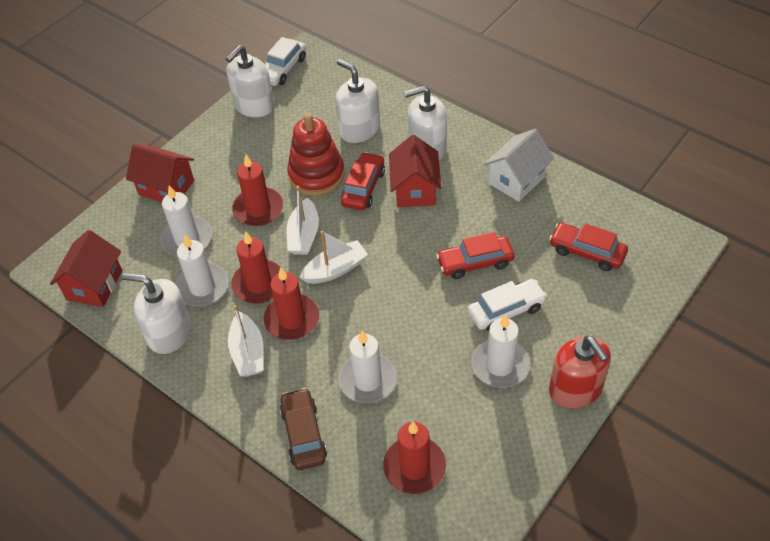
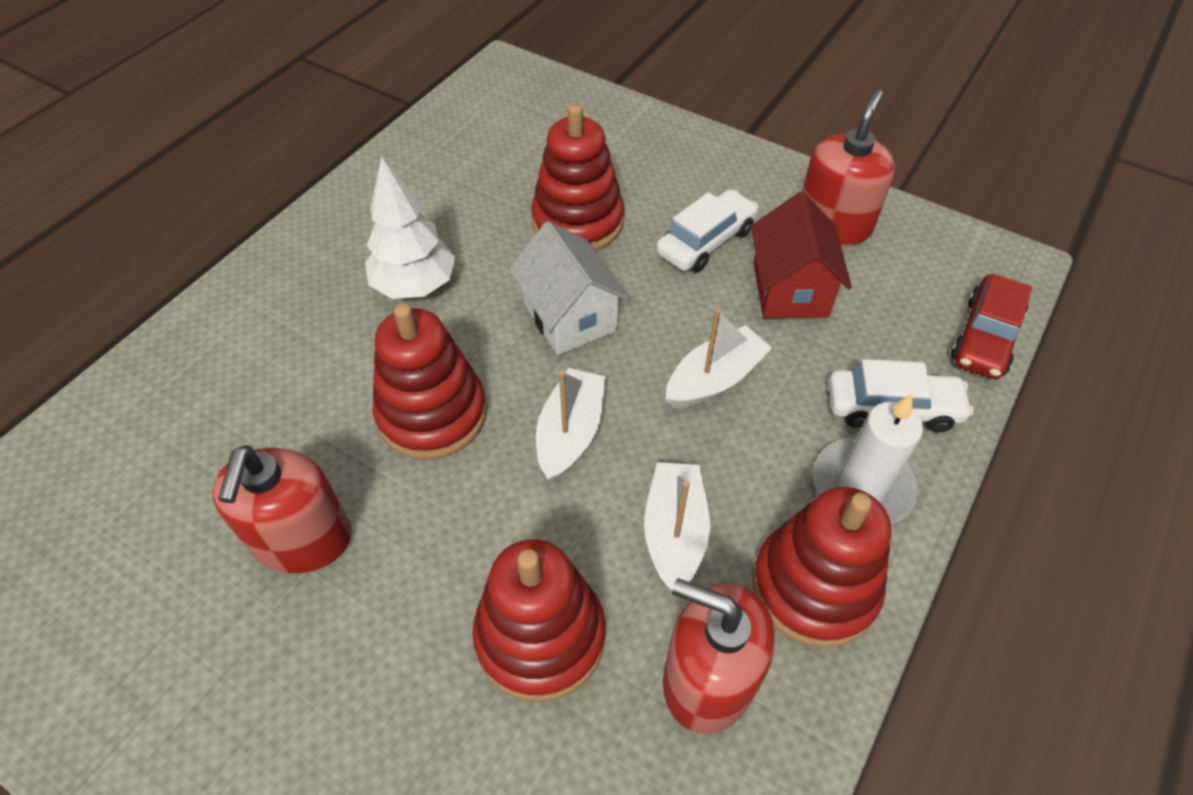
brown car: 1 -> 0
red candle: 4 -> 0
red car: 3 -> 1
red house: 3 -> 1
red soap dispenser: 1 -> 3
red stacking toy: 1 -> 4
white candle: 4 -> 1
white soap dispenser: 4 -> 0
white tree: 0 -> 1

